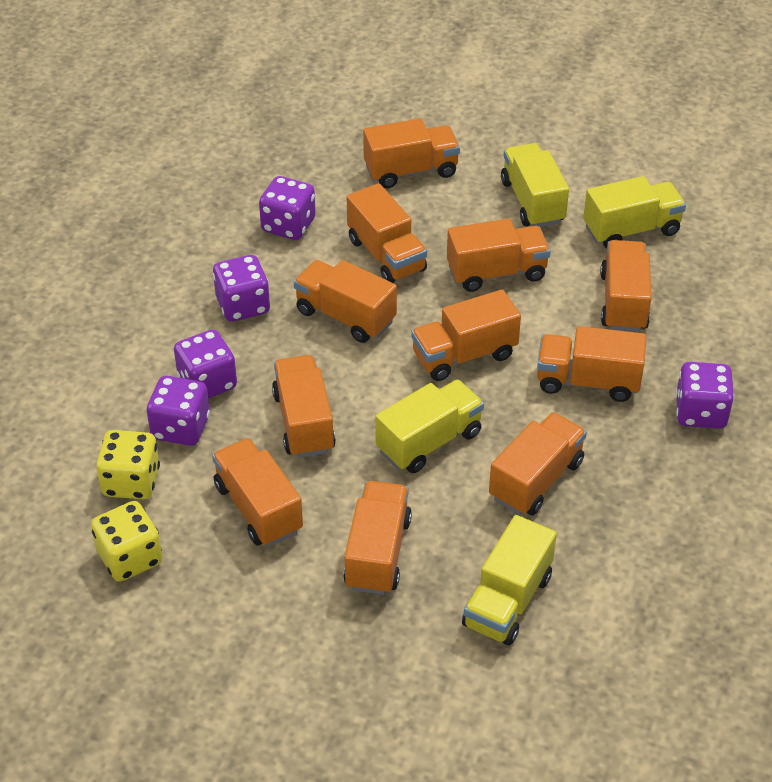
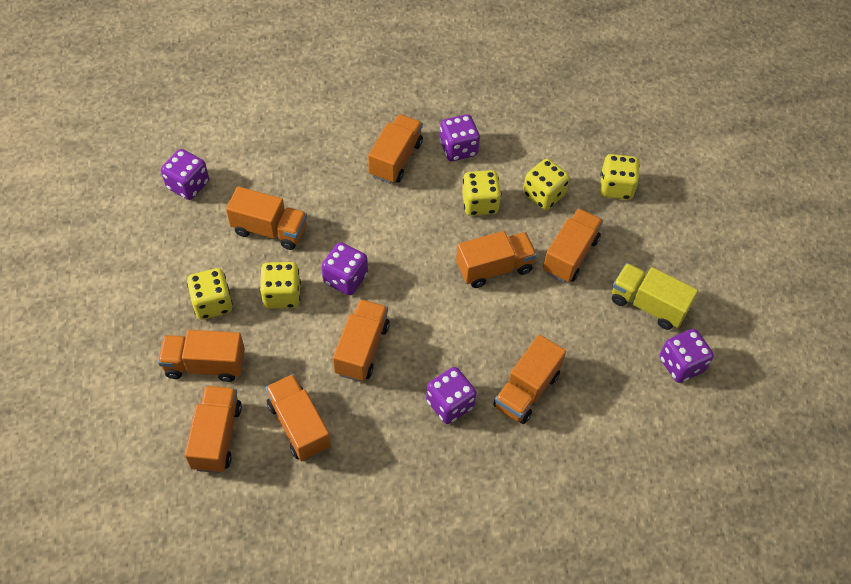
orange truck: 11 -> 9
yellow dice: 2 -> 5
yellow truck: 4 -> 1

